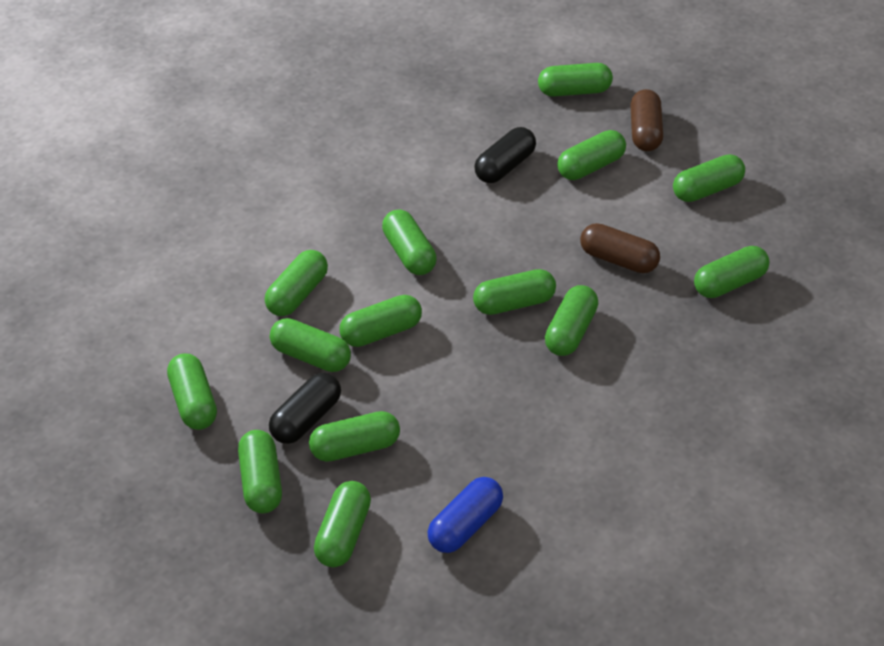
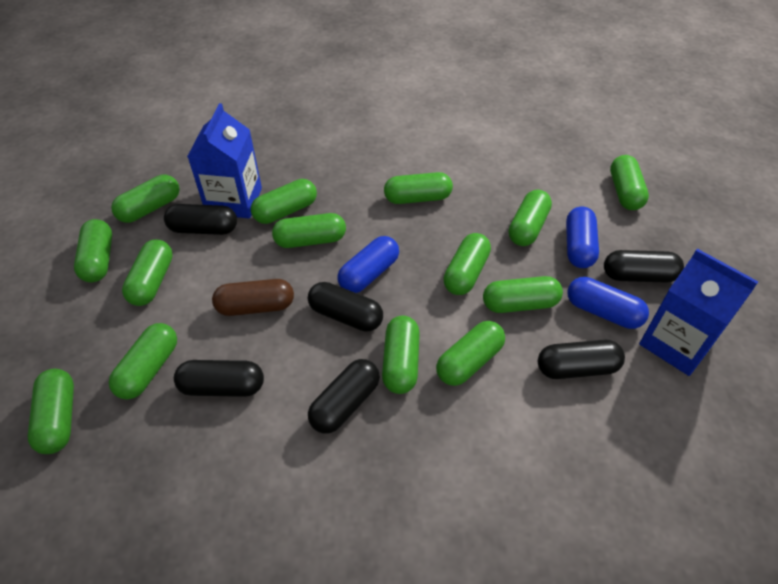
black capsule: 2 -> 6
blue capsule: 1 -> 3
blue carton: 0 -> 2
brown capsule: 2 -> 1

